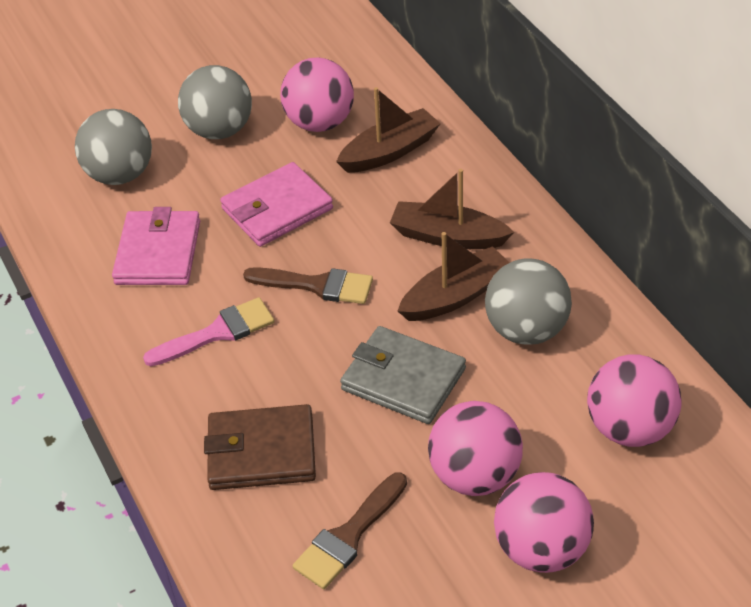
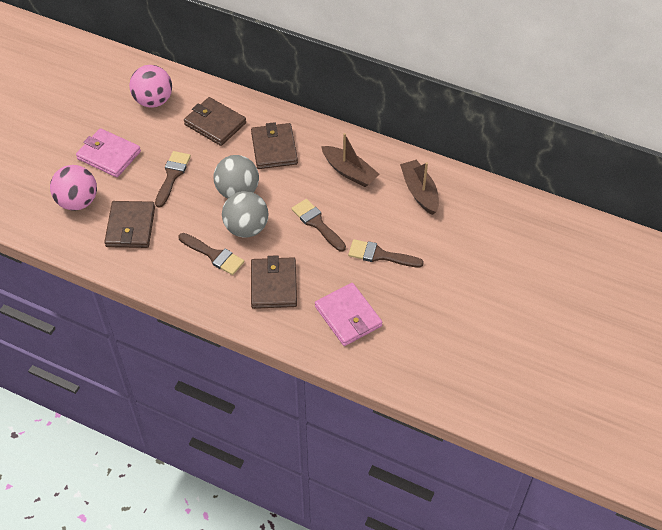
brown boat: 3 -> 2
brown brush: 2 -> 4
brown wallet: 1 -> 4
grey ball: 3 -> 2
grey wallet: 1 -> 0
pink ball: 4 -> 2
pink brush: 1 -> 0

